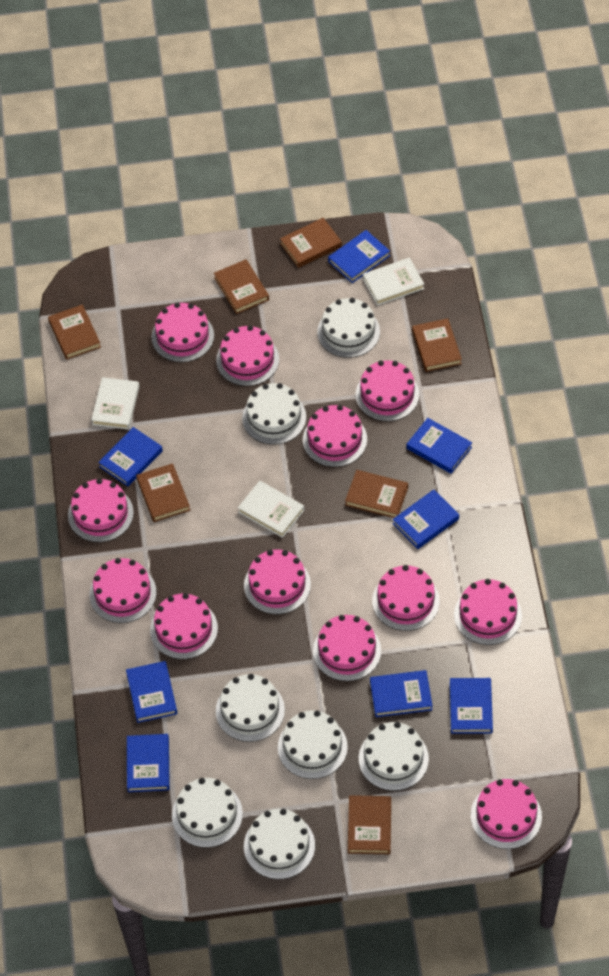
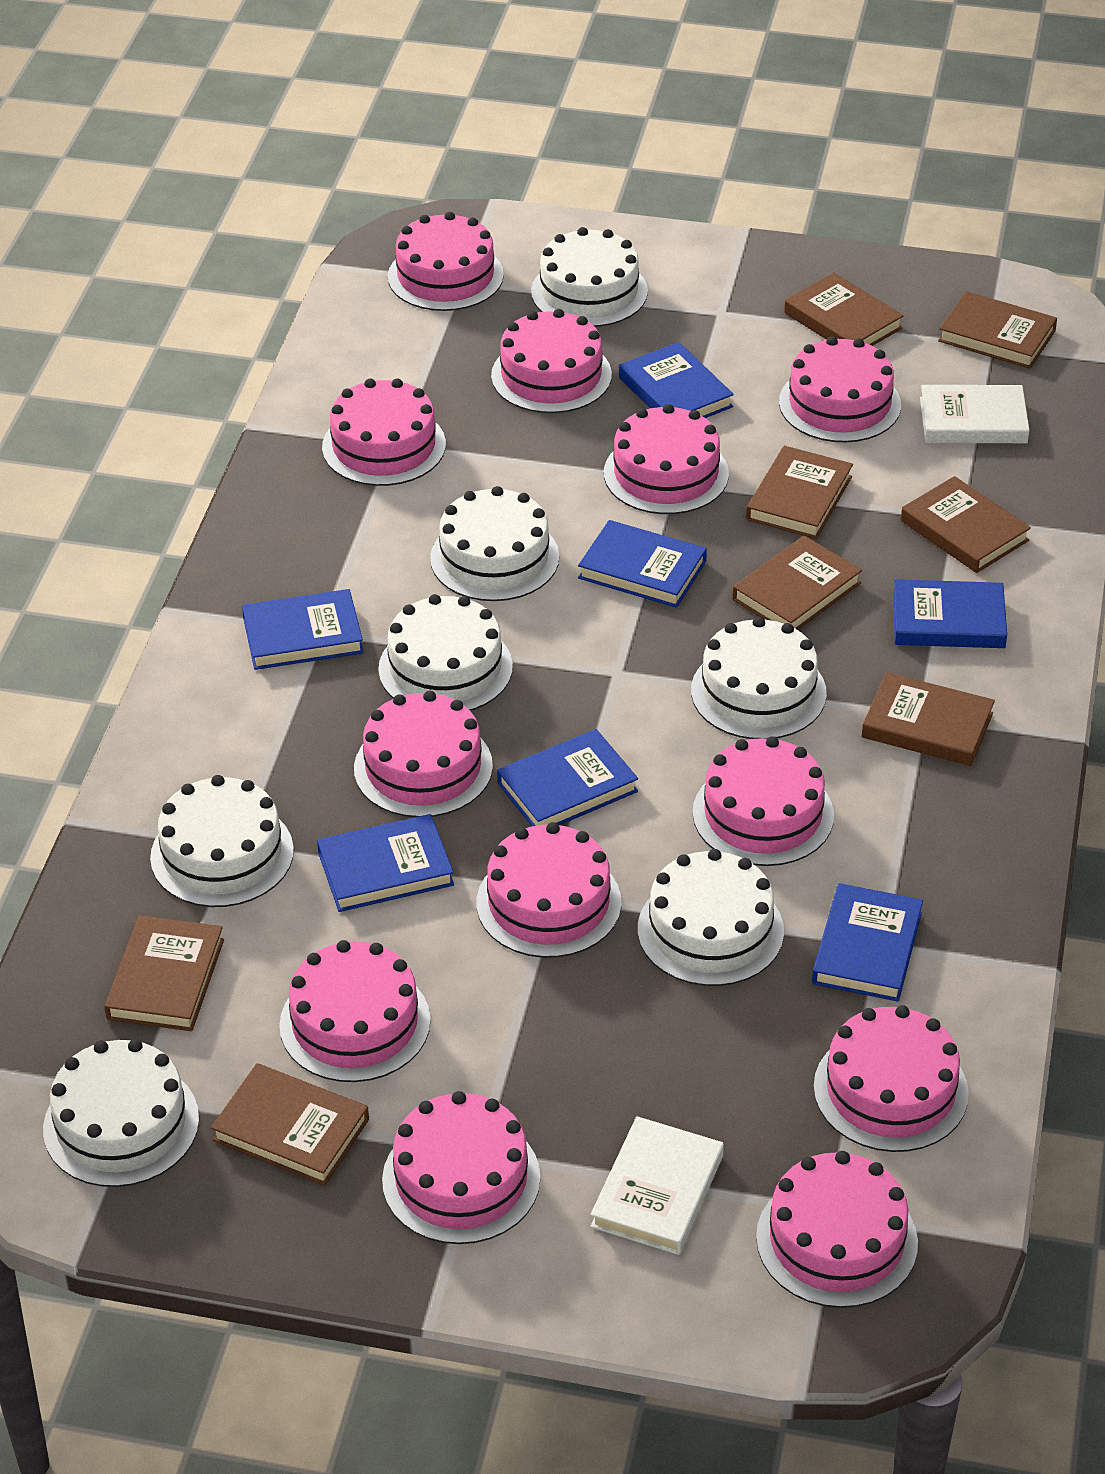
blue book: 8 -> 7
brown book: 7 -> 8
white book: 3 -> 2

